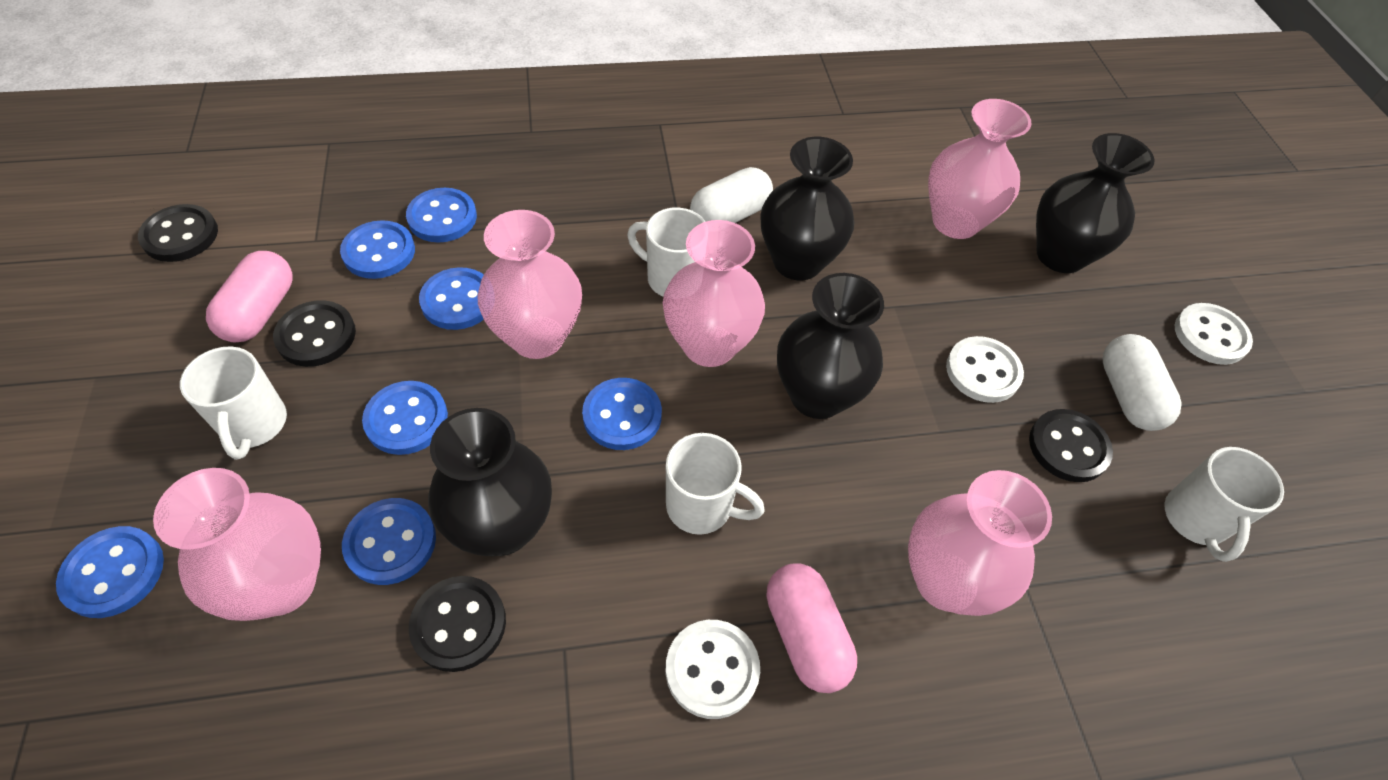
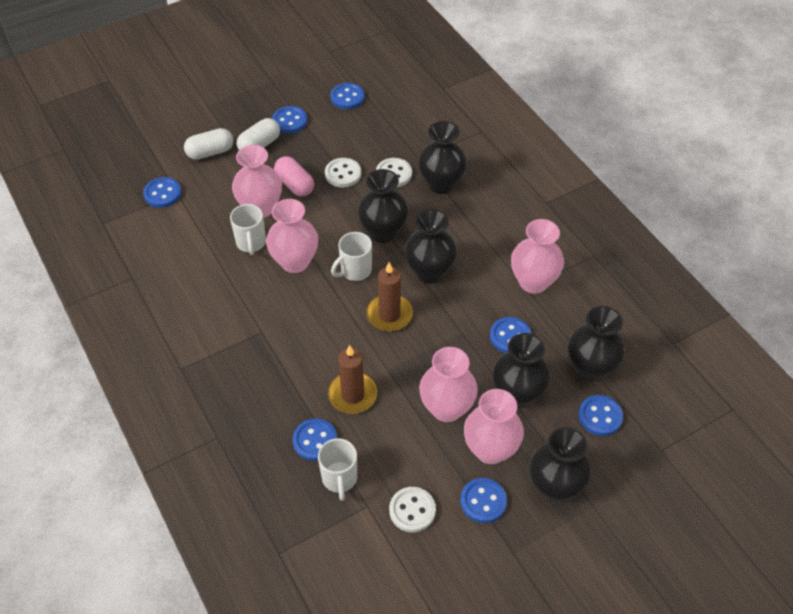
black button: 4 -> 0
black vase: 4 -> 6
brown candle: 0 -> 2
pink capsule: 2 -> 1
white mug: 4 -> 3

